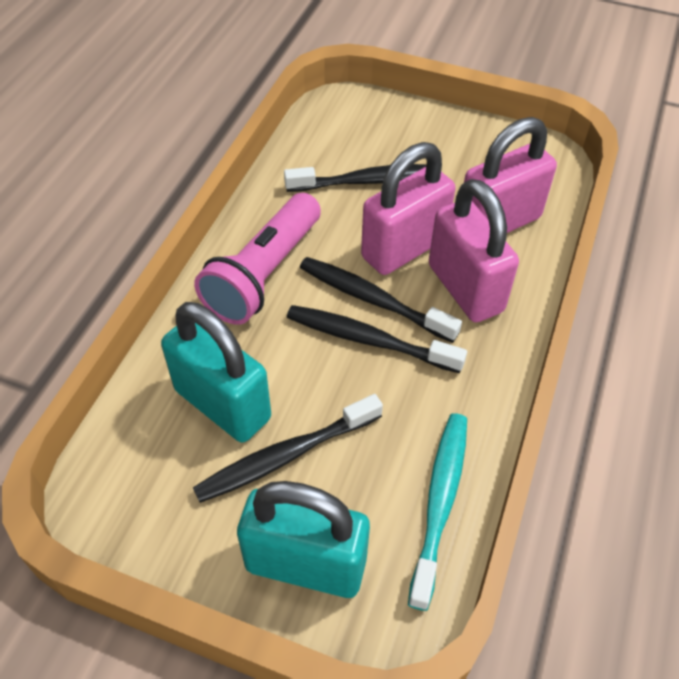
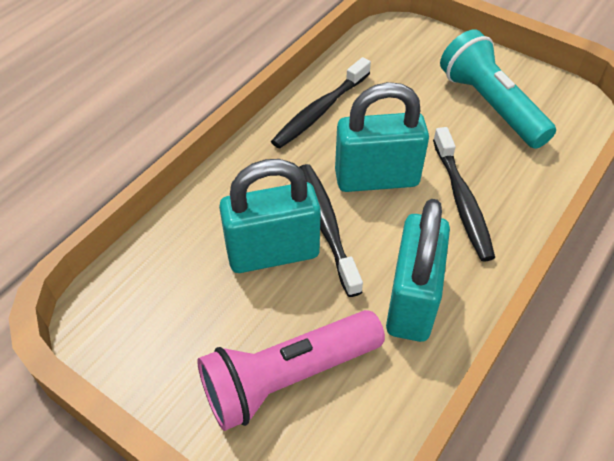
black toothbrush: 4 -> 3
pink padlock: 3 -> 0
turquoise flashlight: 0 -> 1
turquoise padlock: 2 -> 3
turquoise toothbrush: 1 -> 0

